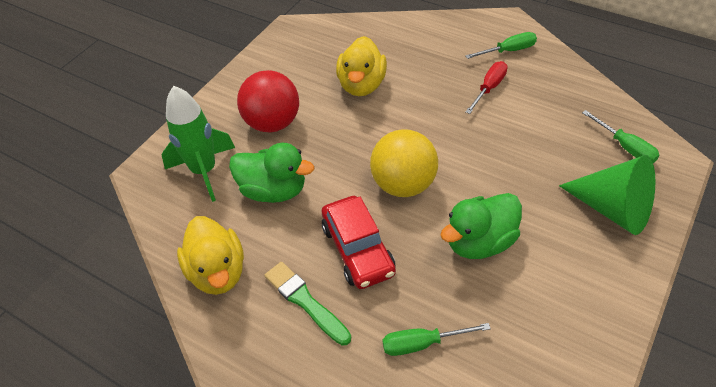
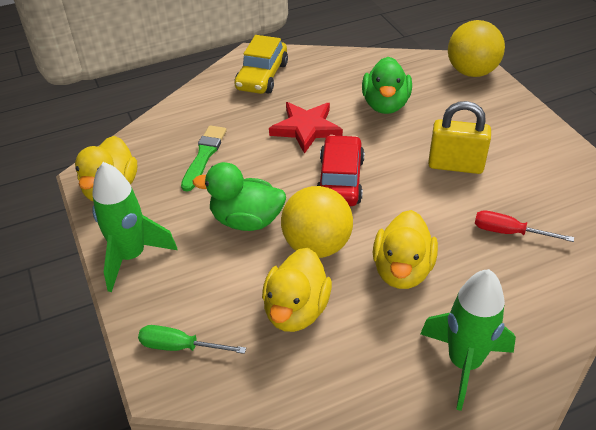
green cone: 1 -> 0
green rocket: 1 -> 2
green screwdriver: 3 -> 1
red ball: 1 -> 0
red star: 0 -> 1
yellow ball: 1 -> 2
yellow car: 0 -> 1
yellow duck: 2 -> 3
yellow padlock: 0 -> 1

